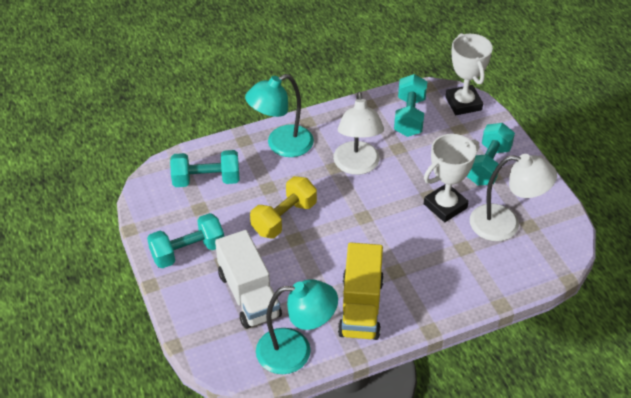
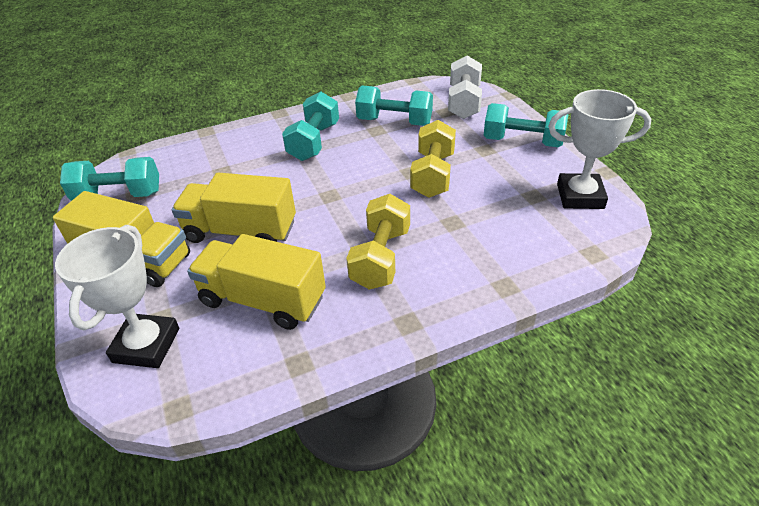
turquoise lamp: 2 -> 0
white dumbbell: 0 -> 1
white lamp: 2 -> 0
white truck: 1 -> 0
yellow dumbbell: 1 -> 2
yellow truck: 1 -> 3

